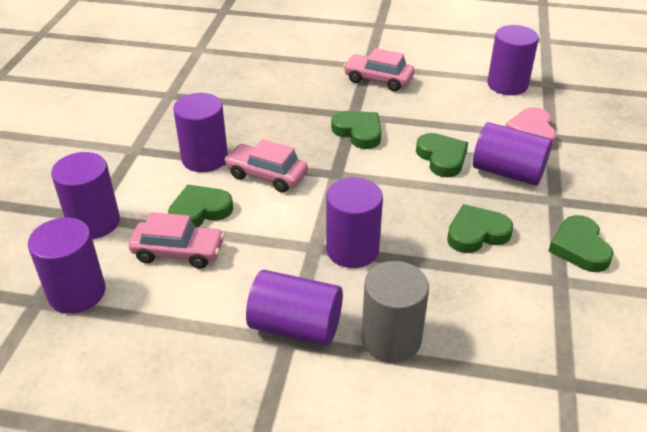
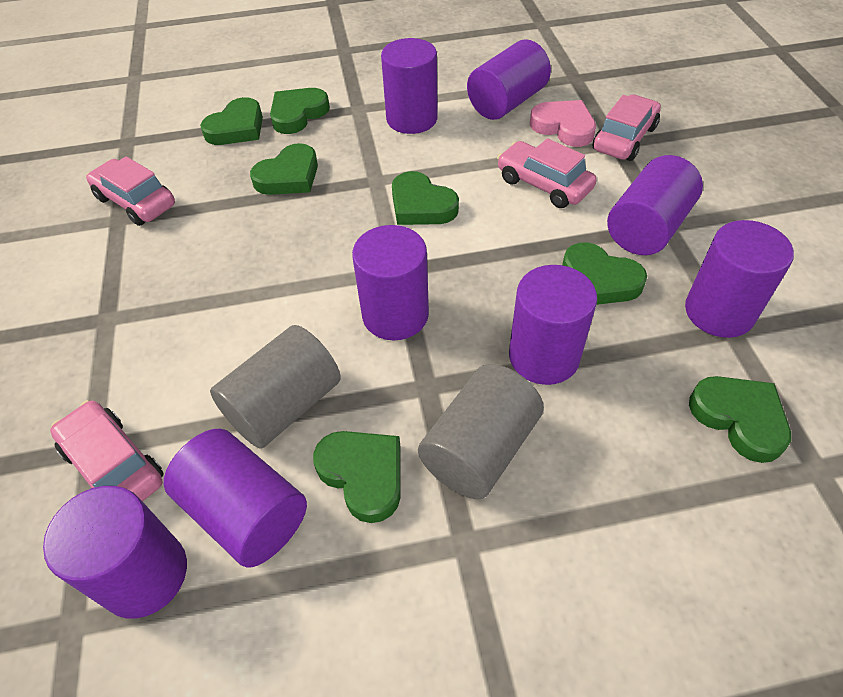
green heart: 5 -> 7
grey cylinder: 1 -> 2
pink car: 3 -> 4
purple cylinder: 7 -> 8

